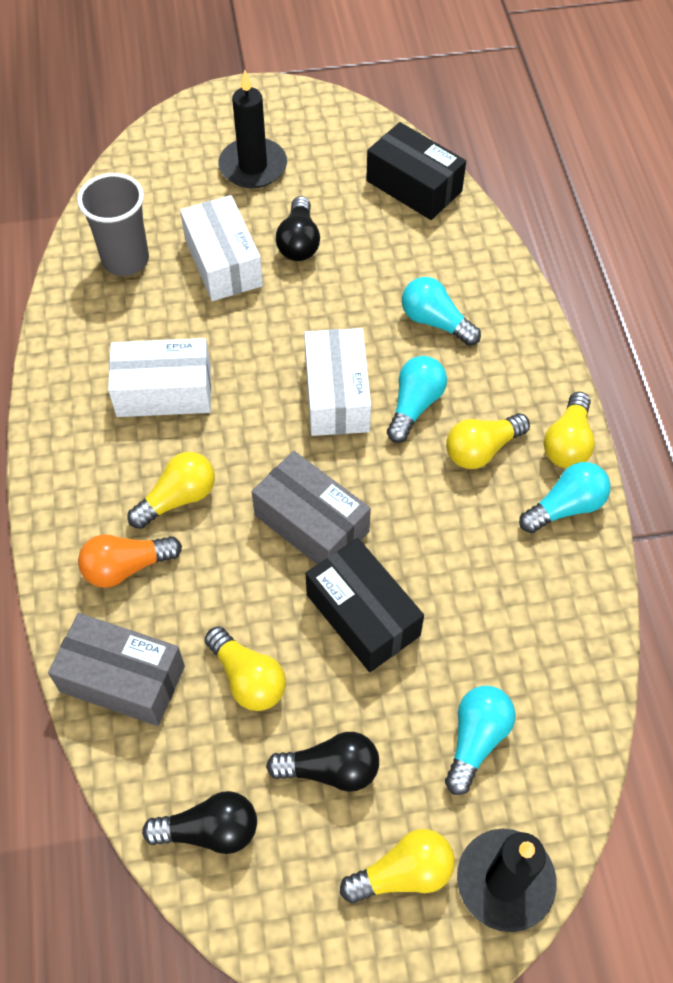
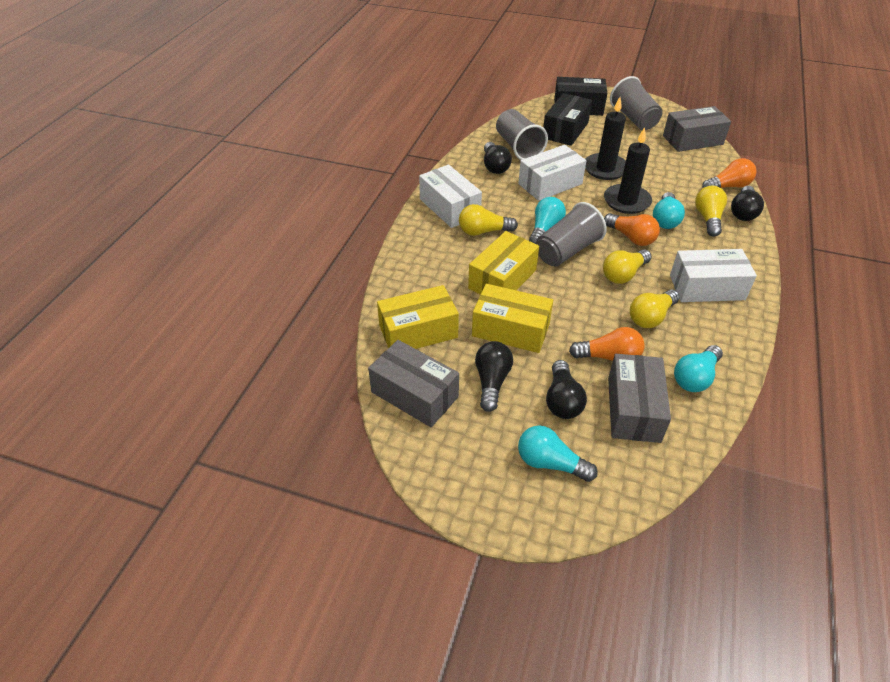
black light bulb: 3 -> 4
grey box: 2 -> 3
grey cup: 1 -> 3
orange light bulb: 1 -> 3
yellow box: 0 -> 3
yellow light bulb: 5 -> 4

